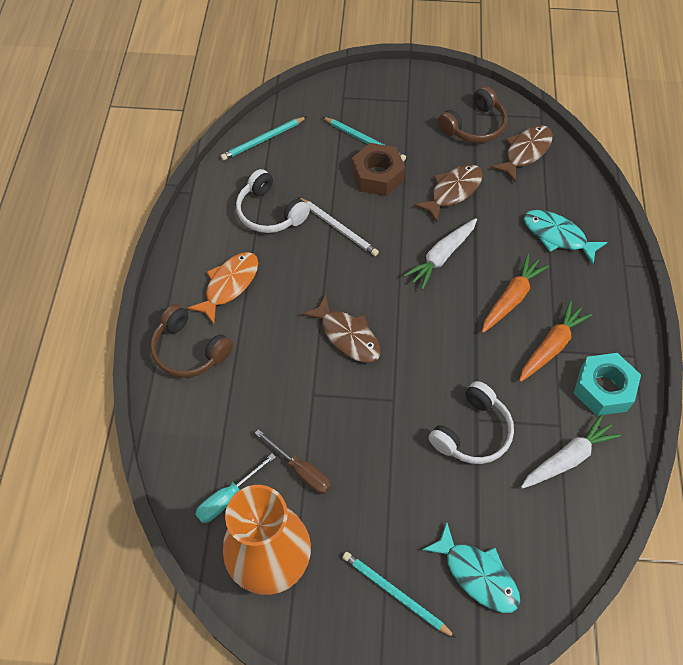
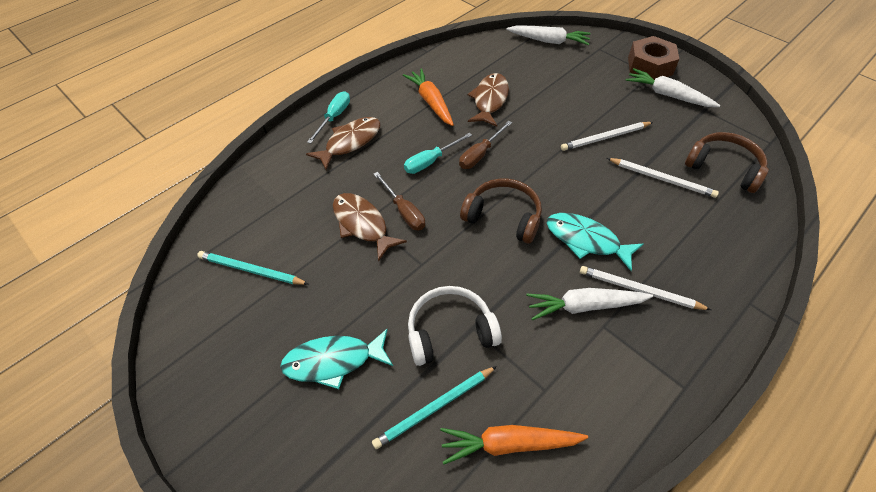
brown screwdriver: 1 -> 2
orange fish: 1 -> 0
orange vase: 1 -> 0
turquoise nut: 1 -> 0
turquoise pencil: 3 -> 2
turquoise screwdriver: 1 -> 2
white carrot: 2 -> 3
white headphones: 2 -> 1
white pencil: 1 -> 3

